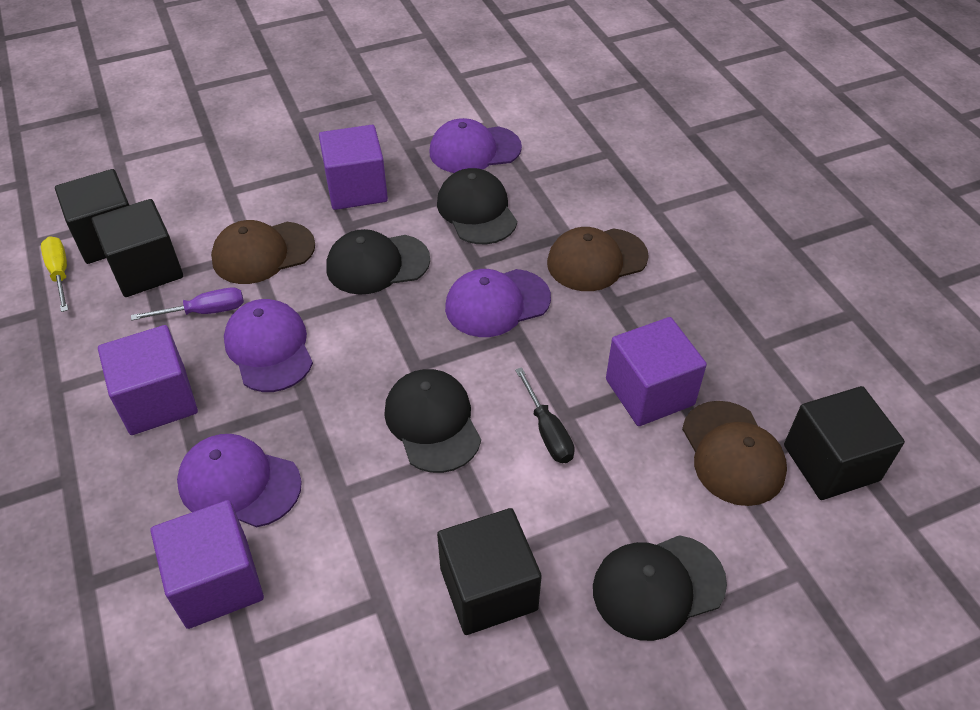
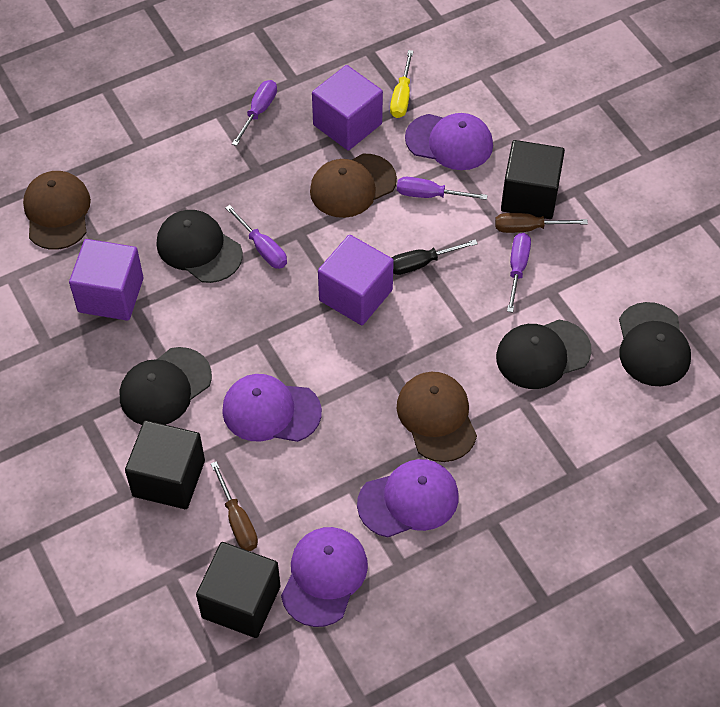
black cube: 4 -> 3
brown screwdriver: 0 -> 2
purple cube: 4 -> 3
purple screwdriver: 1 -> 4

